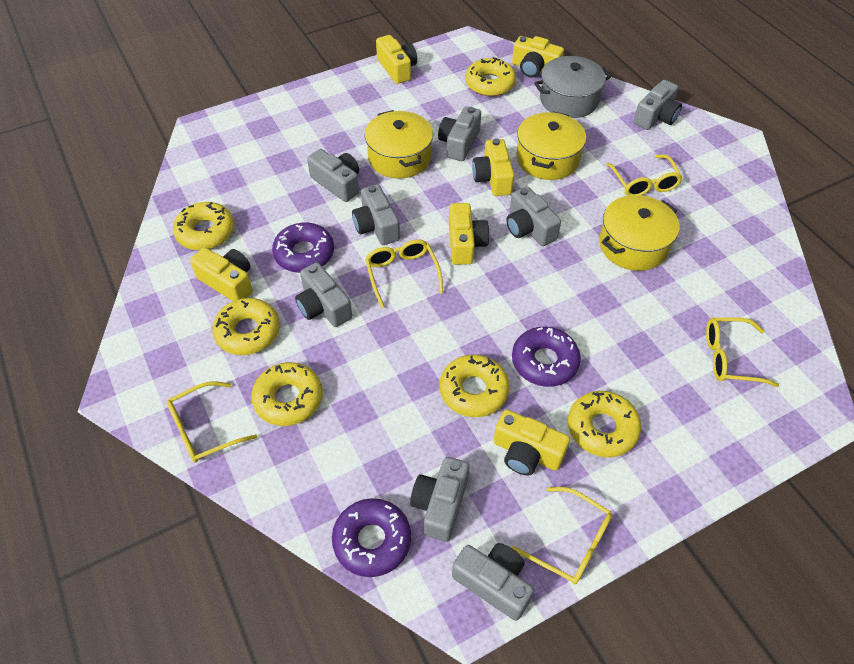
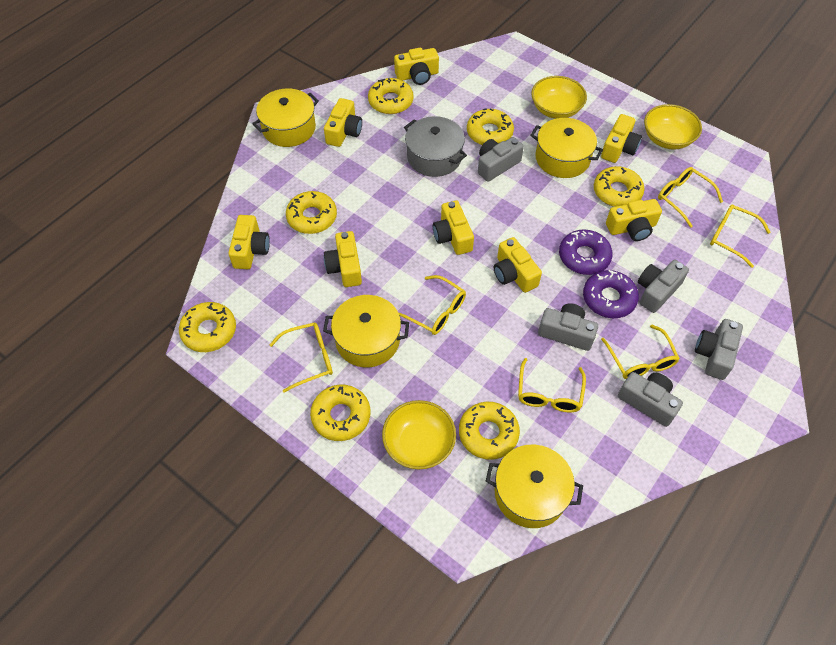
grey camera: 8 -> 5
purple donut: 3 -> 2
yellow bowl: 0 -> 3
yellow camera: 6 -> 8
yellow donut: 6 -> 7
yellow glasses: 5 -> 6
yellow pot: 3 -> 4

